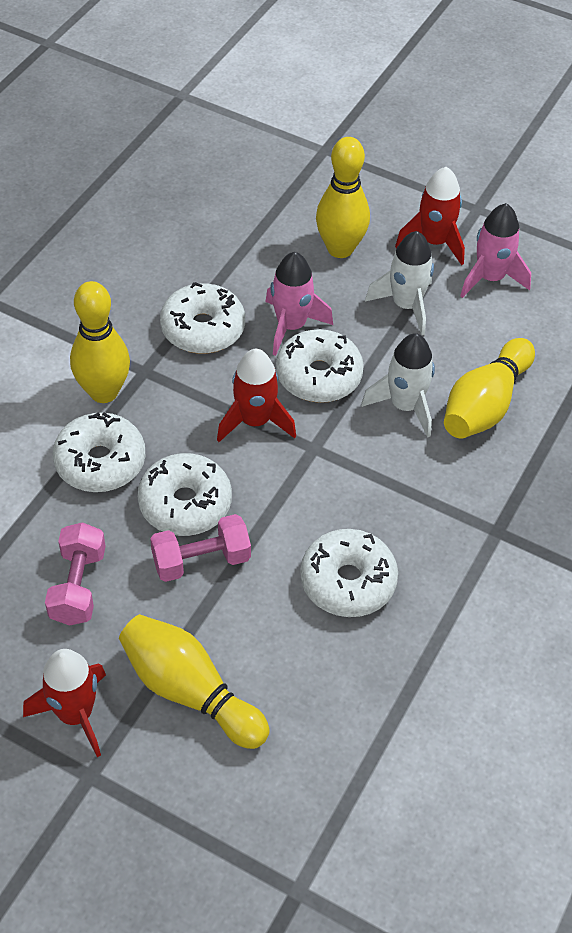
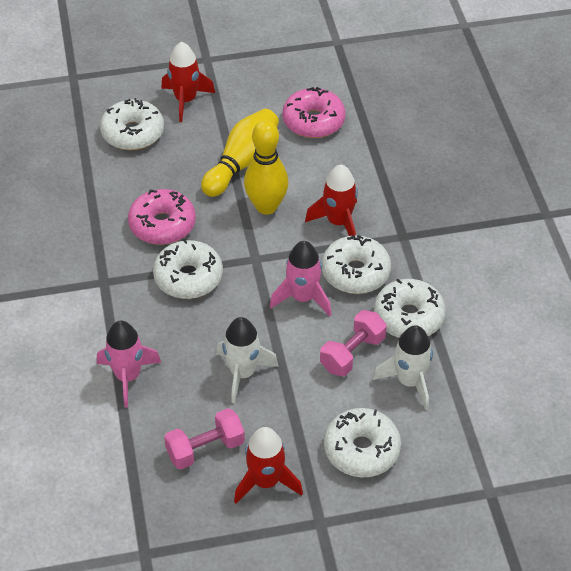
pink donut: 0 -> 2
yellow bowling pin: 4 -> 2

